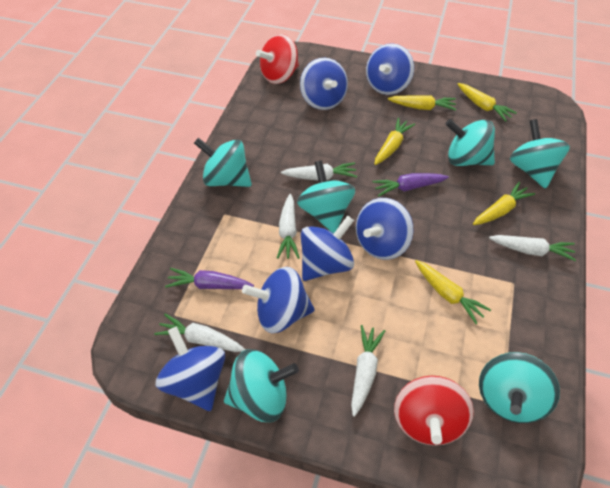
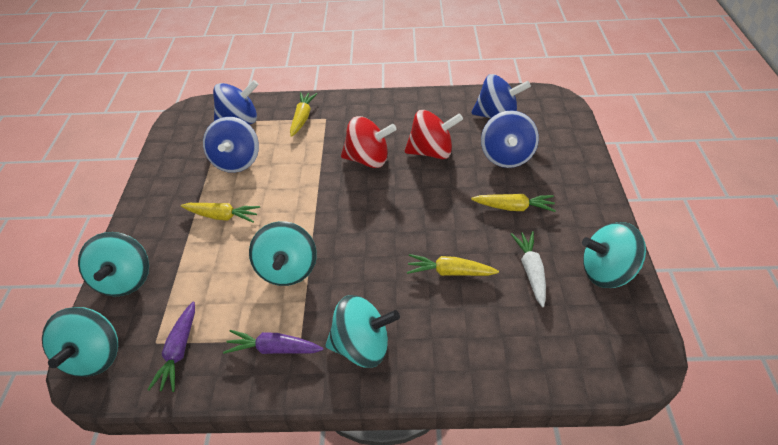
blue spinning top: 6 -> 4
turquoise spinning top: 6 -> 5
white carrot: 5 -> 1
yellow carrot: 5 -> 4

